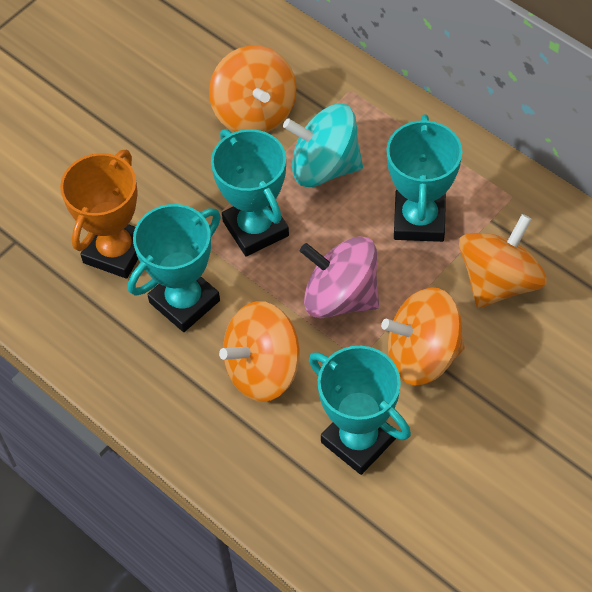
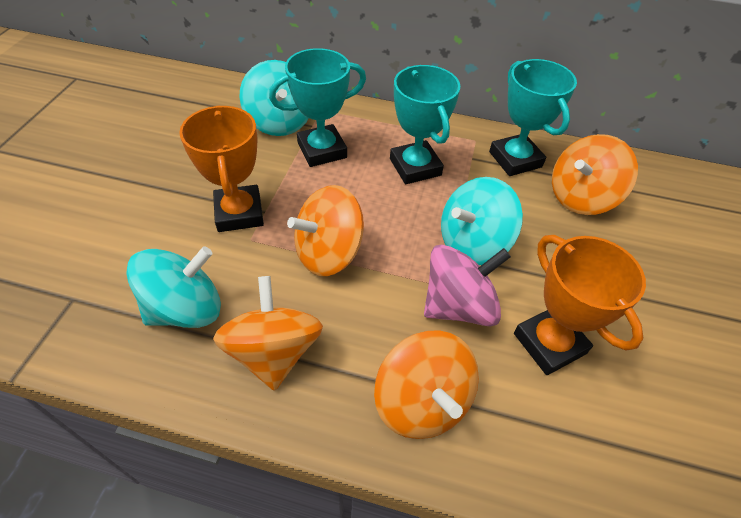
orange trophy: 1 -> 2
turquoise spinning top: 1 -> 3
turquoise trophy: 4 -> 3

